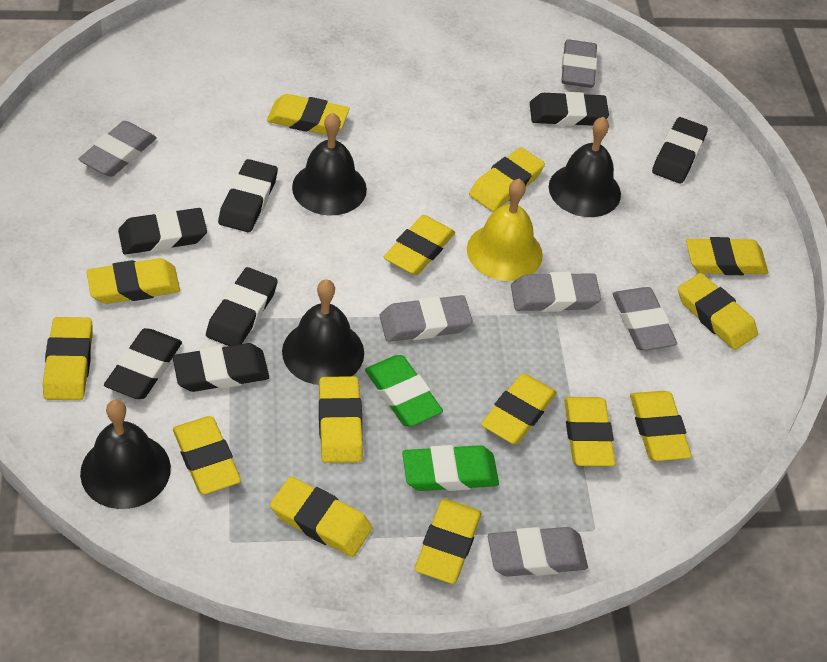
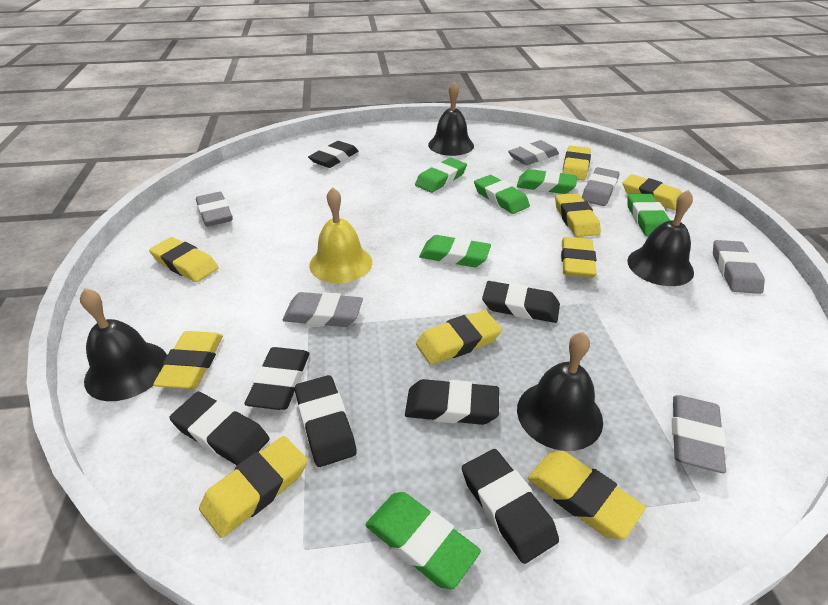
green eraser: 2 -> 6
yellow eraser: 14 -> 9

